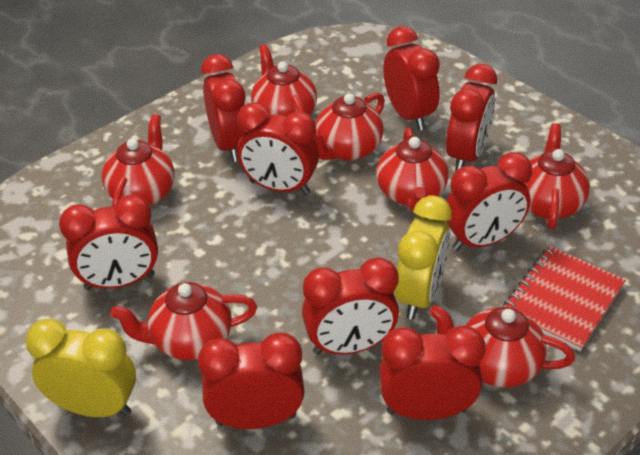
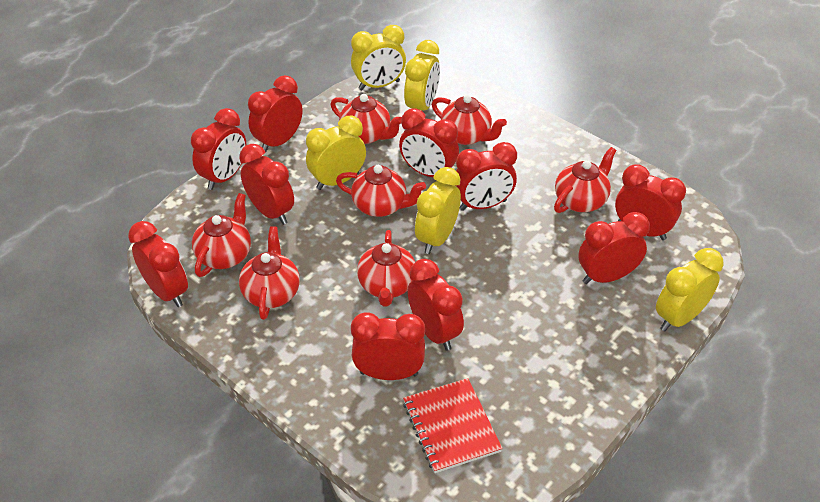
red clock: 9 -> 10
yellow clock: 2 -> 5

